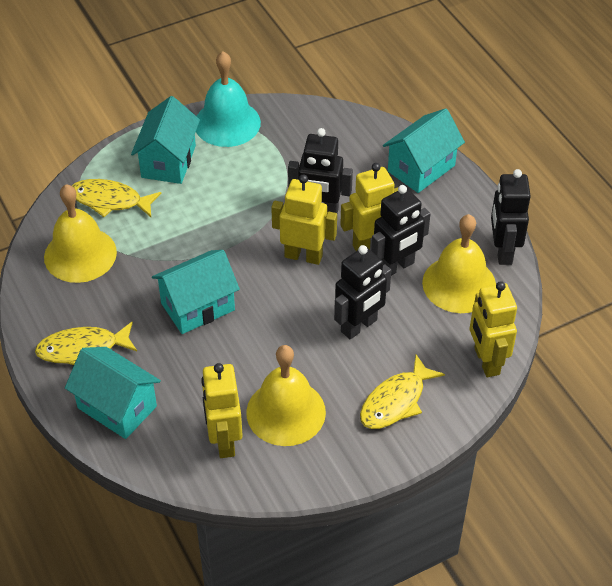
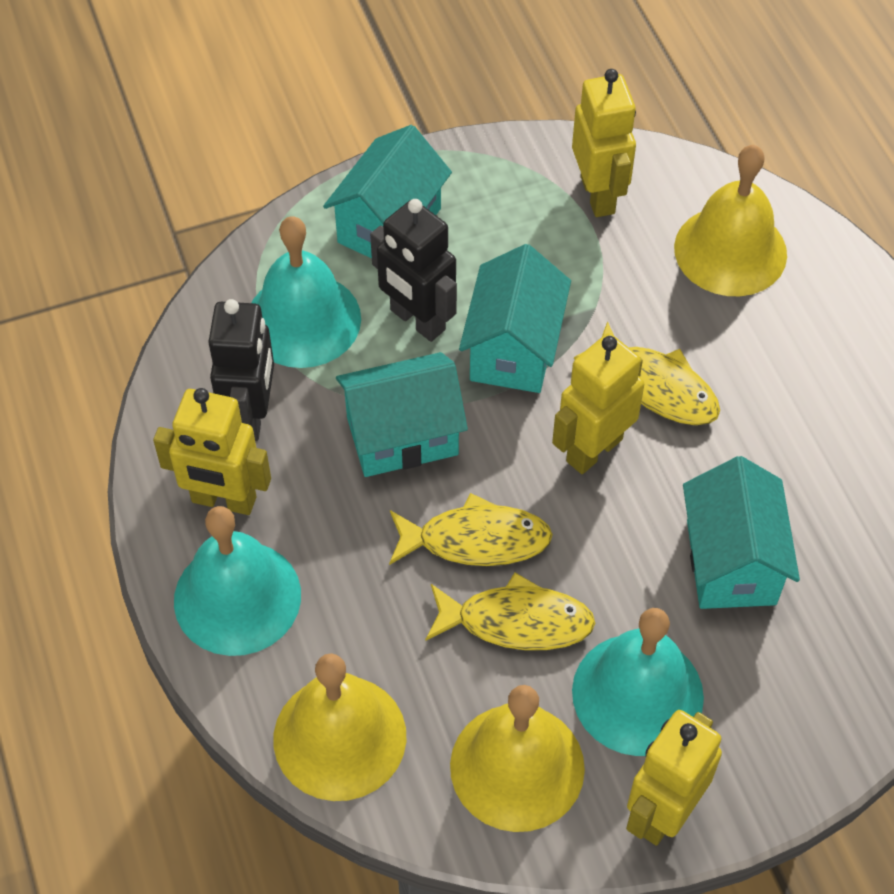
black robot: 4 -> 2
turquoise bell: 1 -> 3

